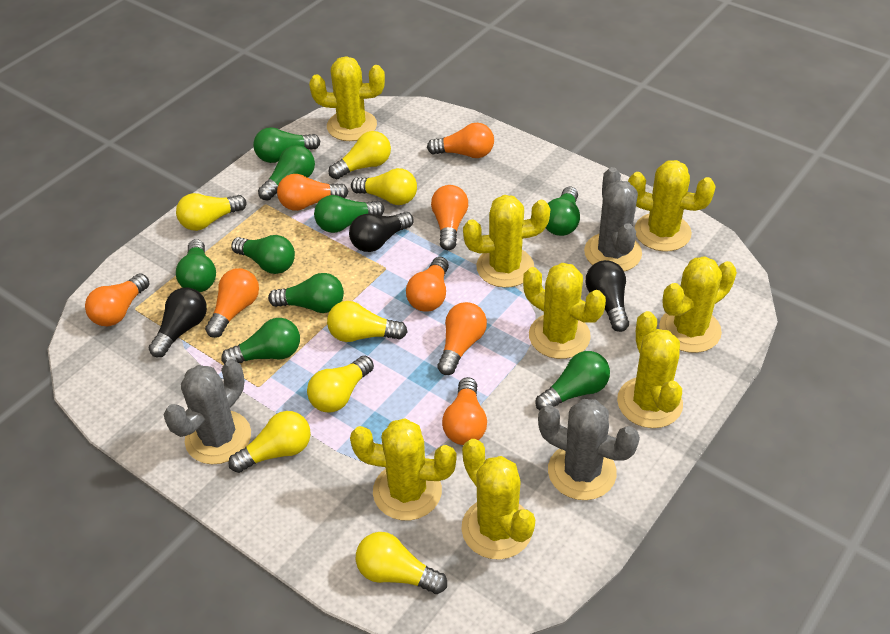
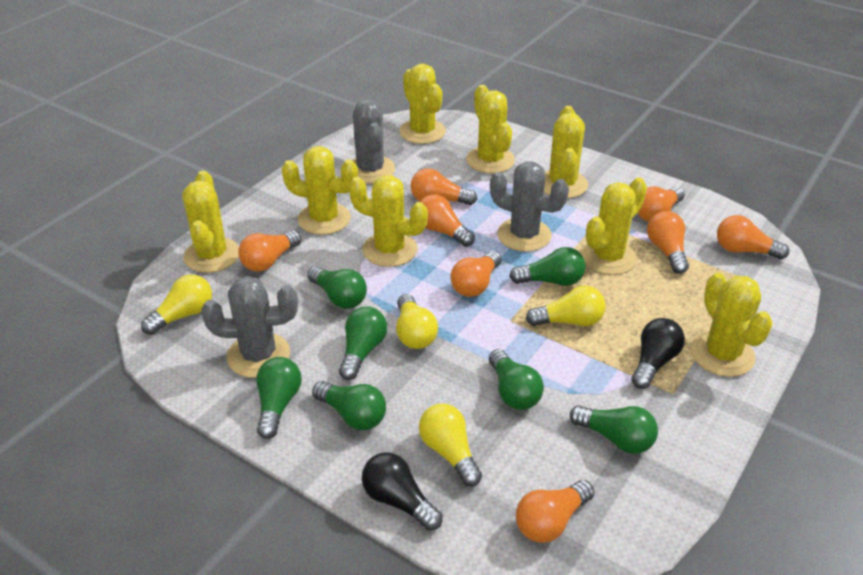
black light bulb: 3 -> 2
green light bulb: 9 -> 7
yellow light bulb: 7 -> 4

